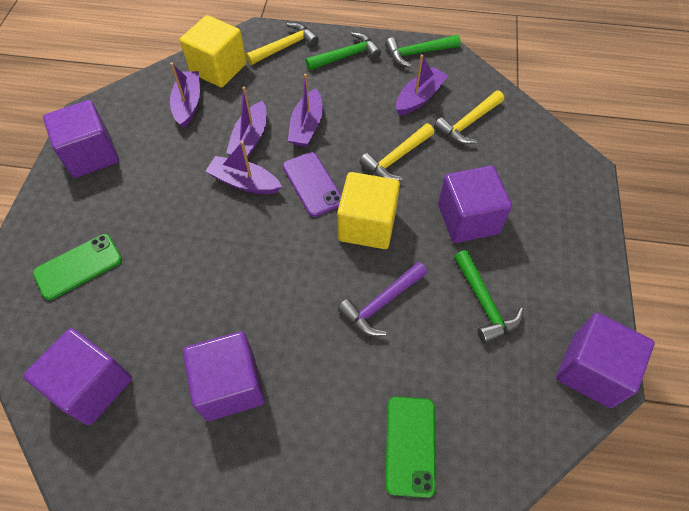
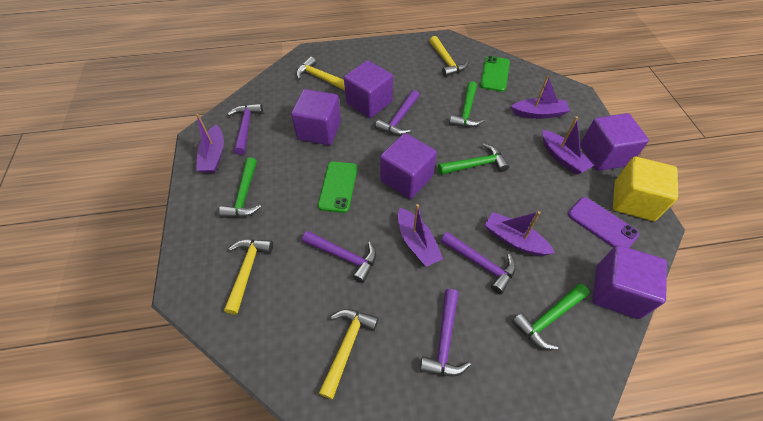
green hammer: 3 -> 4
purple hammer: 1 -> 5
yellow cube: 2 -> 1
yellow hammer: 3 -> 4

